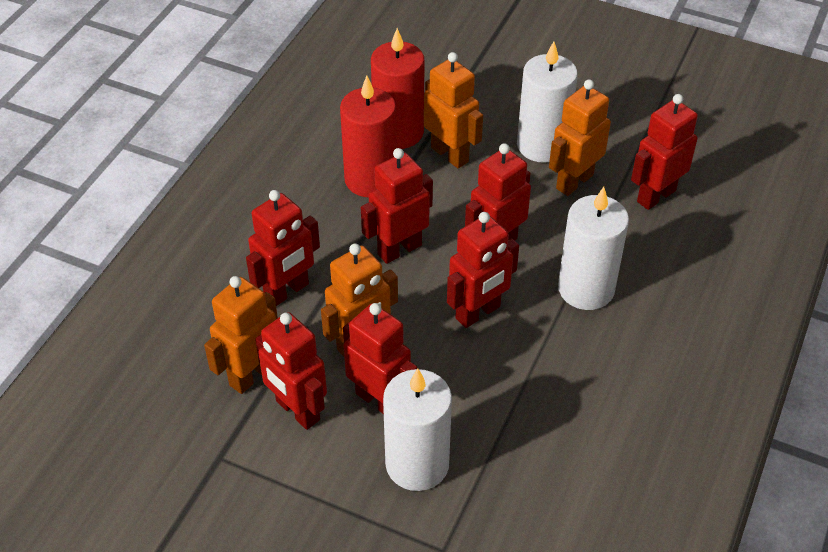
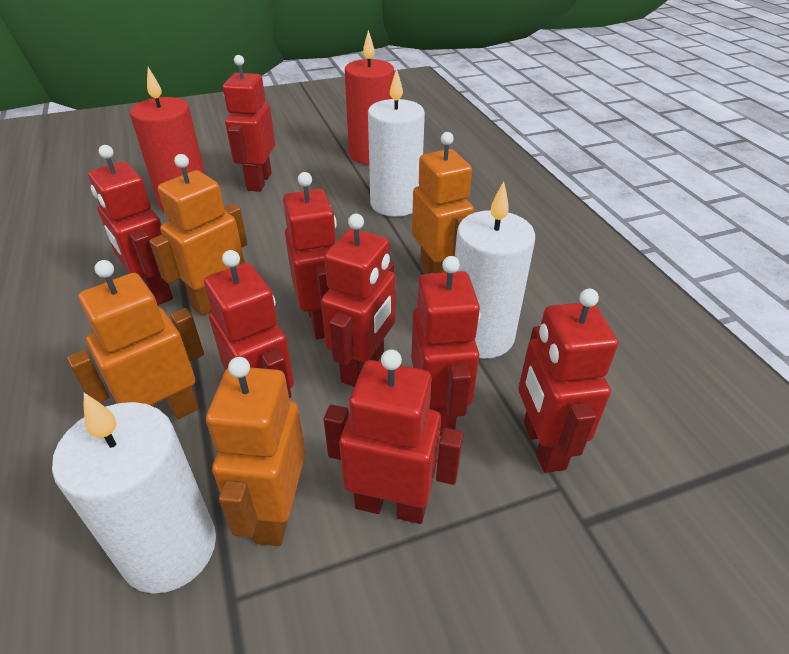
red robot: 7 -> 8

